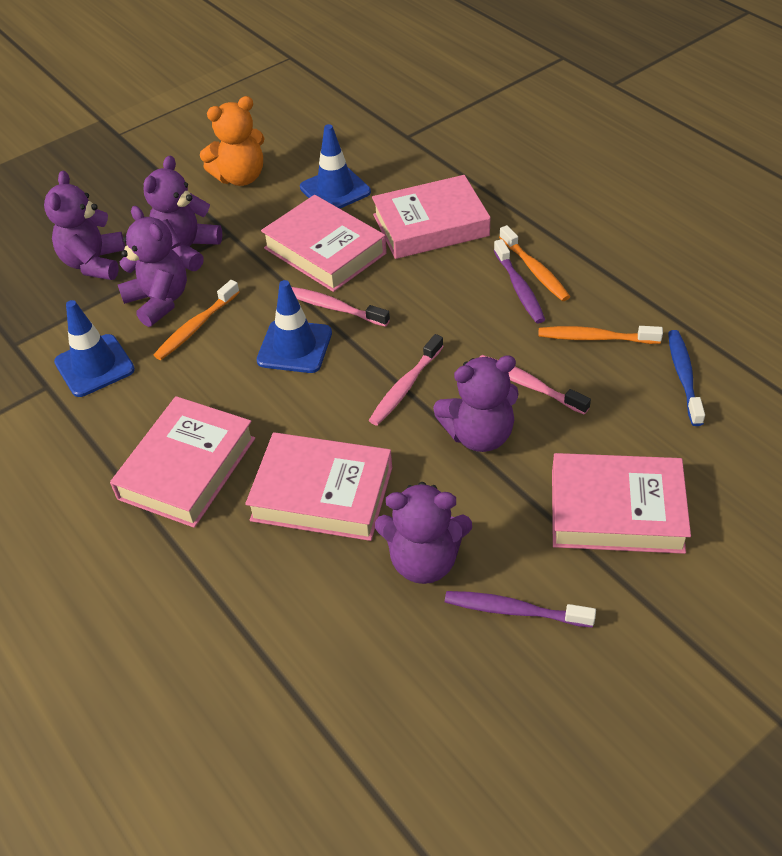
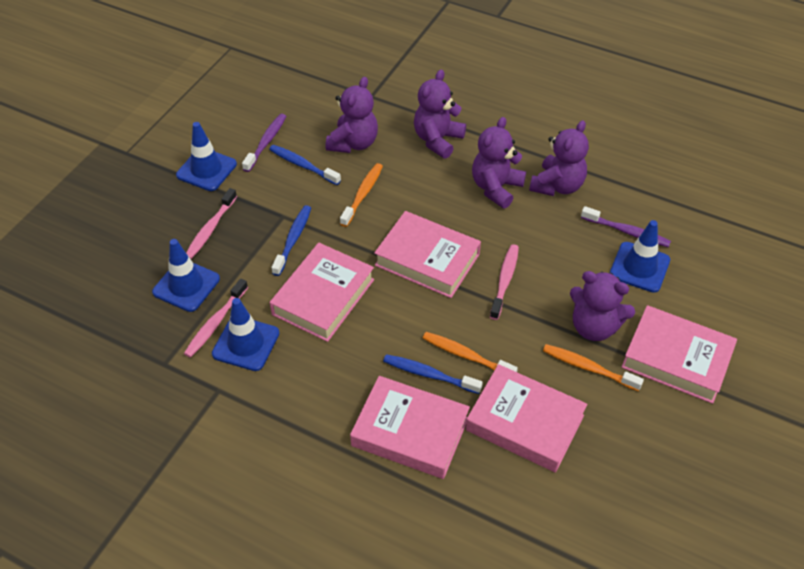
blue toothbrush: 1 -> 3
blue traffic cone: 3 -> 4
orange teddy bear: 1 -> 0

